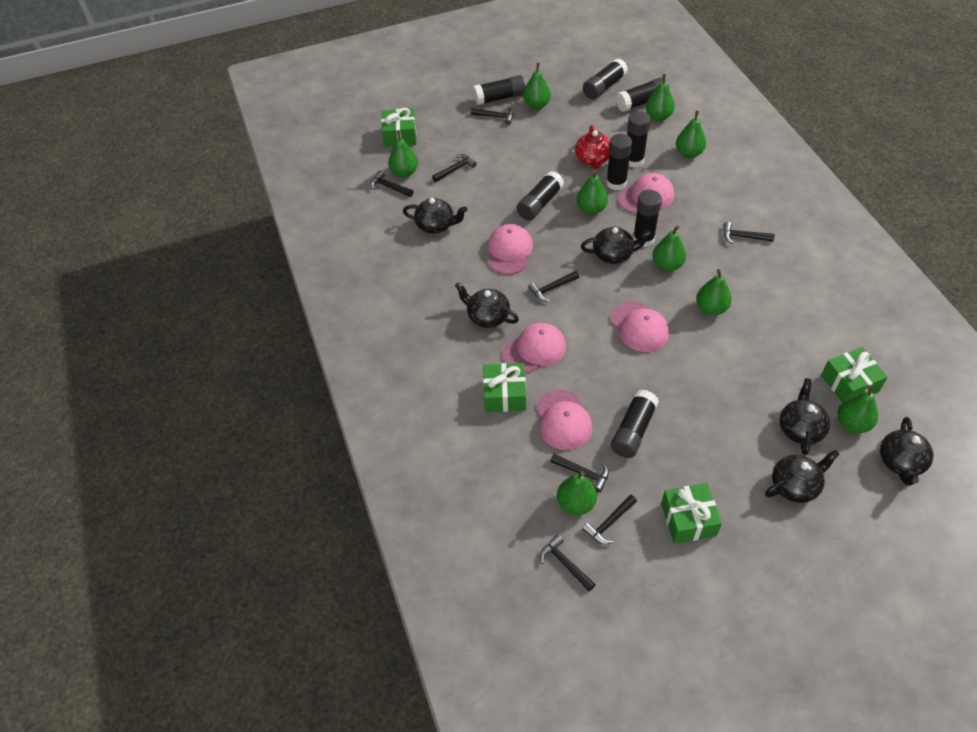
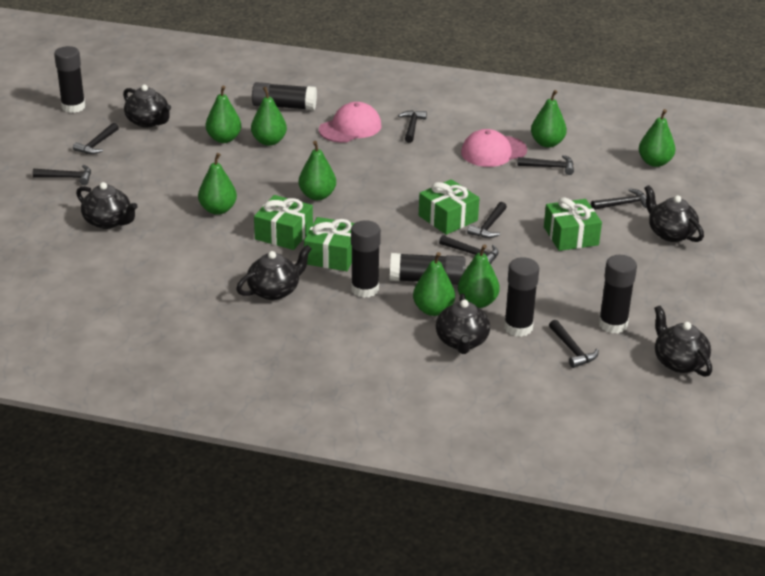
black glue stick: 8 -> 6
green pear: 9 -> 8
pink cap: 5 -> 2
red teapot: 1 -> 0

